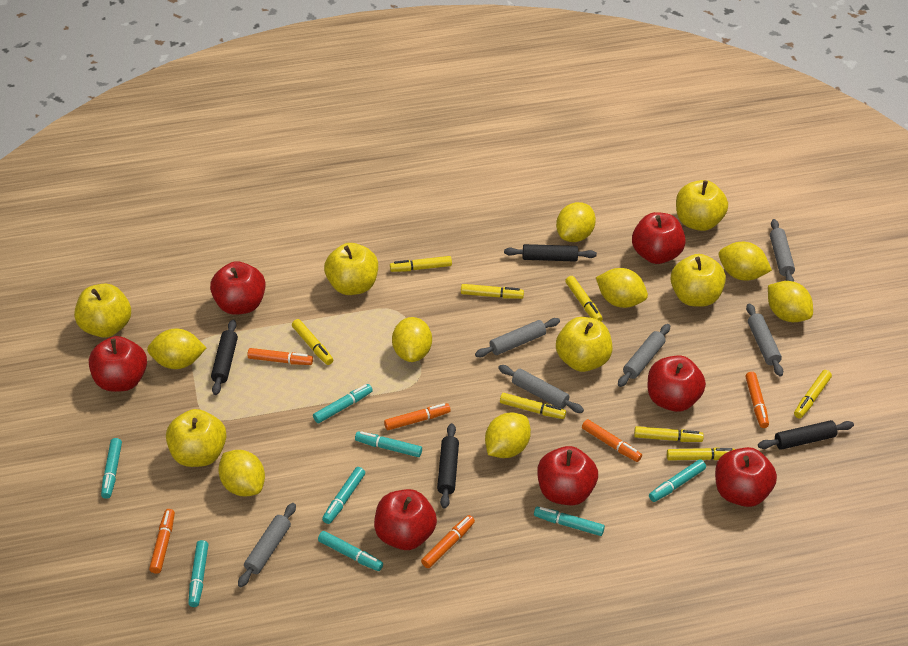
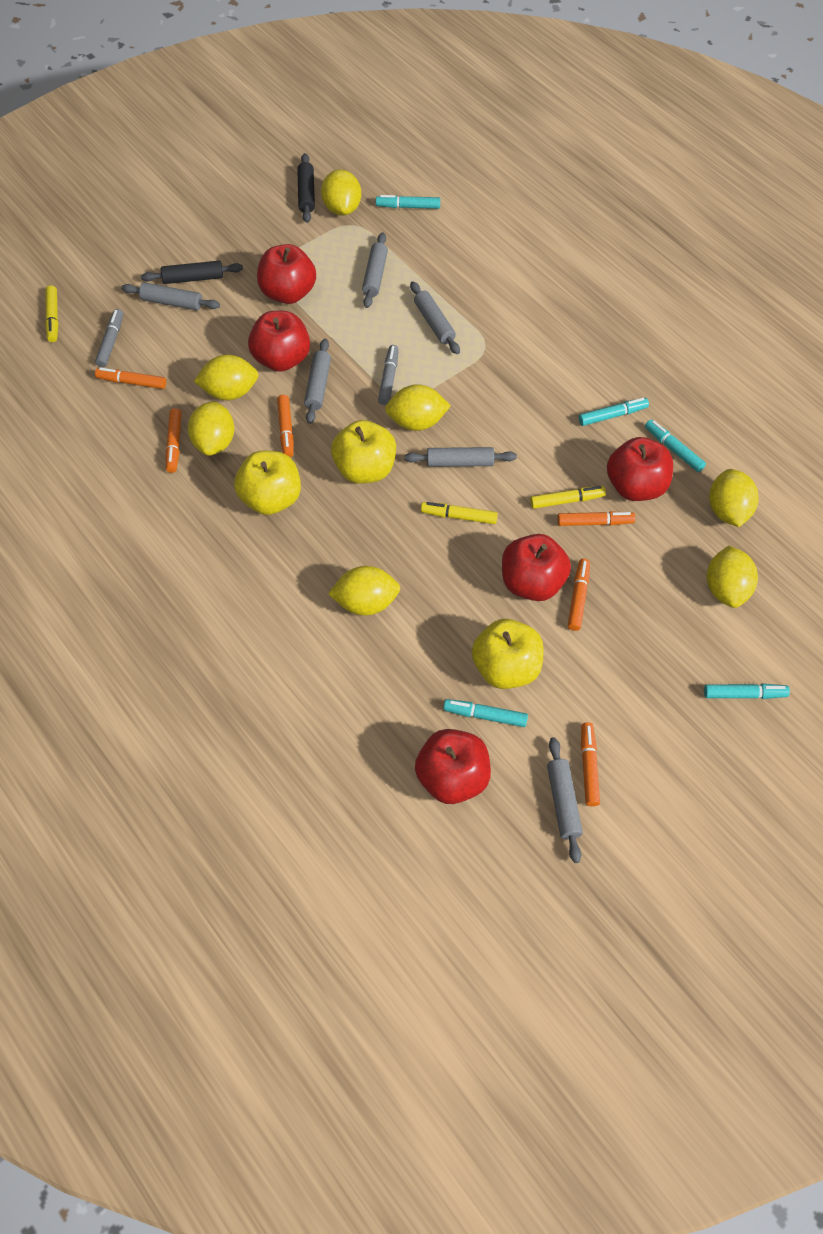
black rolling pin: 4 -> 2
grey marker: 0 -> 2
red apple: 7 -> 5
turquoise marker: 8 -> 5
yellow apple: 6 -> 3
yellow lemon: 8 -> 7
yellow marker: 8 -> 3

